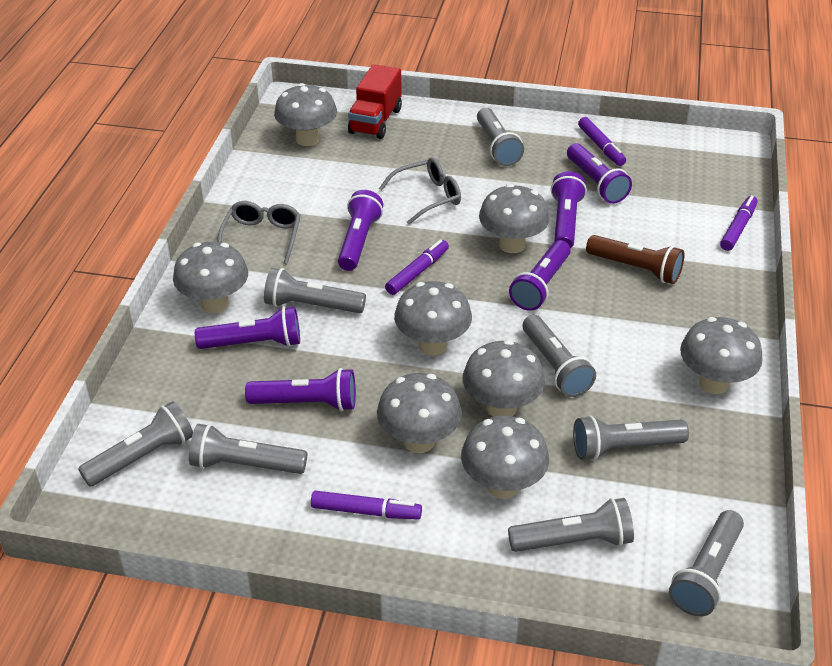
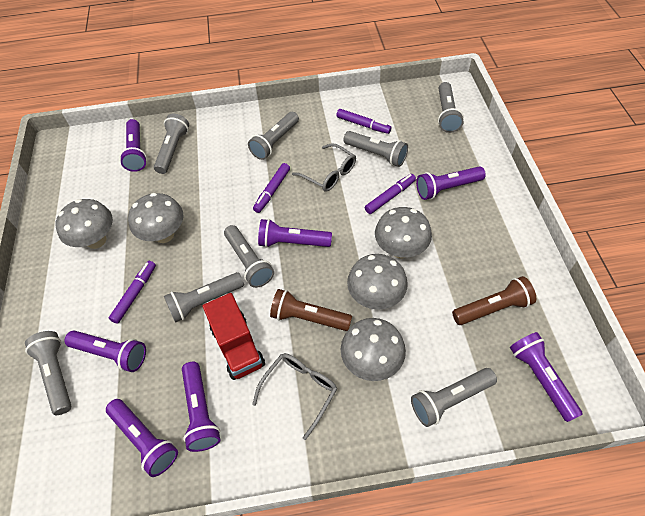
brown flashlight: 1 -> 2
grey mushroom: 8 -> 5
purple flashlight: 6 -> 7

